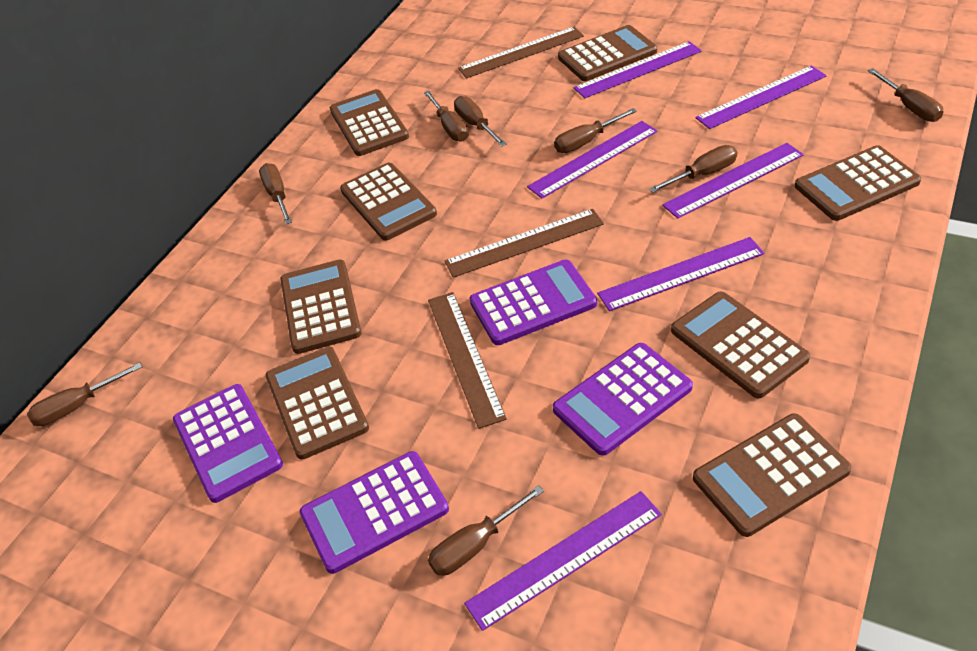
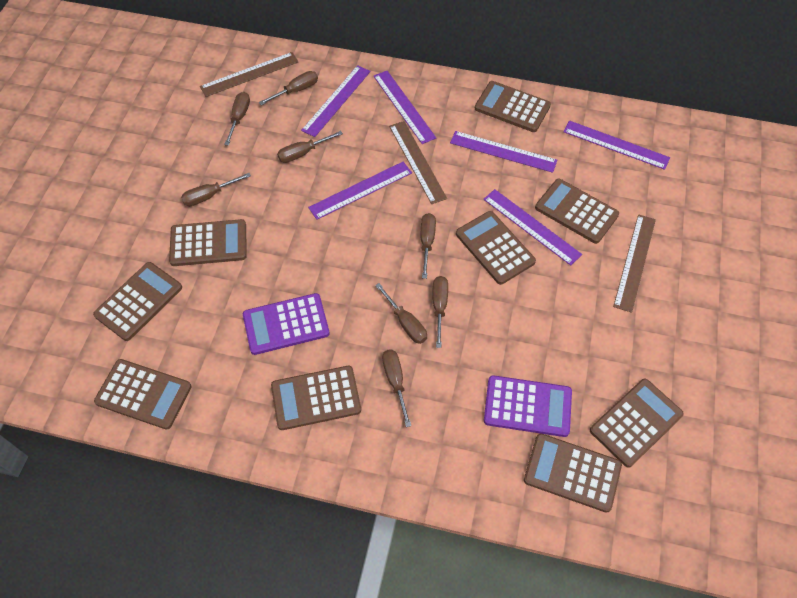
brown calculator: 8 -> 9
purple calculator: 4 -> 2

